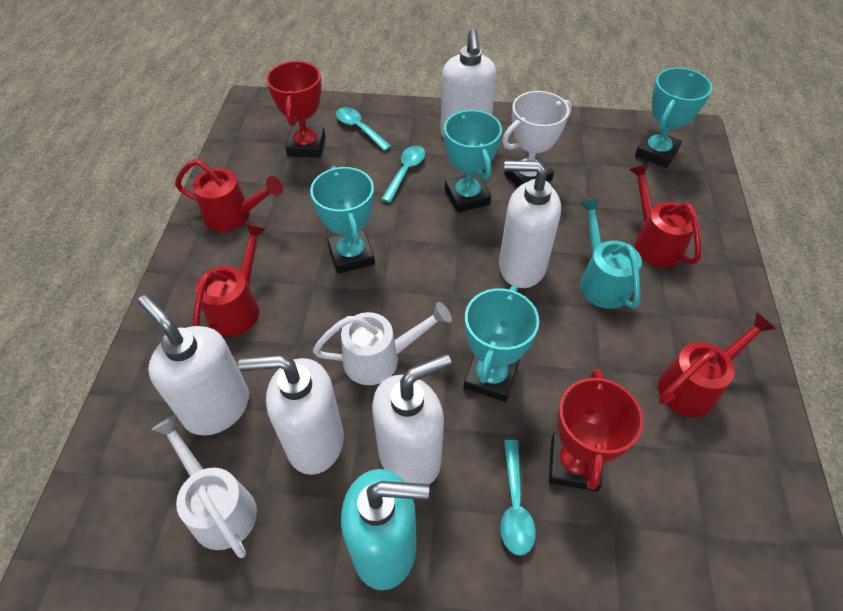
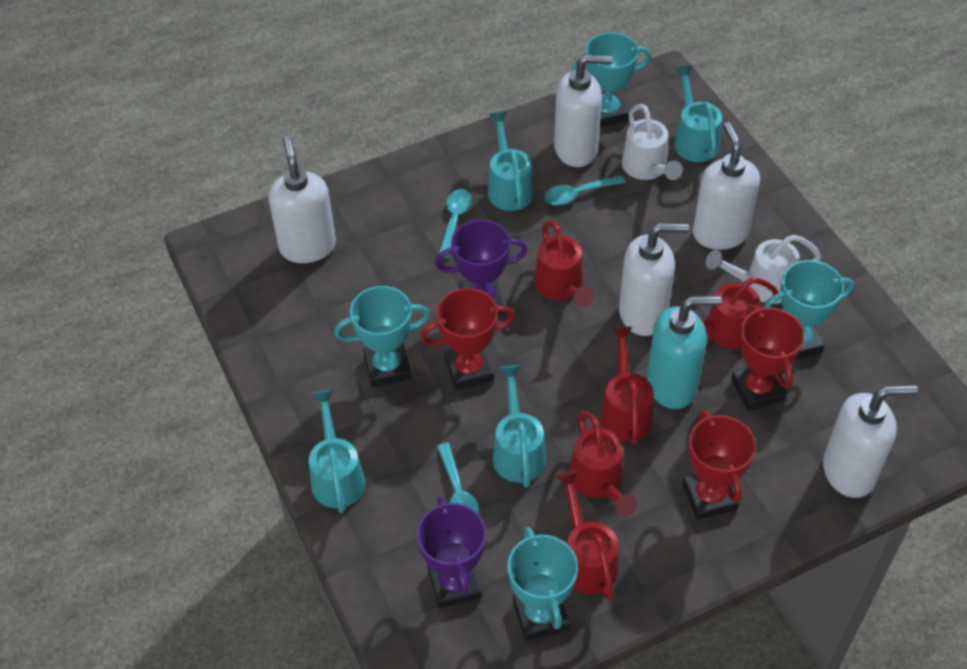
purple trophy: 0 -> 2
red trophy: 2 -> 3
red watering can: 4 -> 5
turquoise watering can: 1 -> 4
white trophy: 1 -> 0

